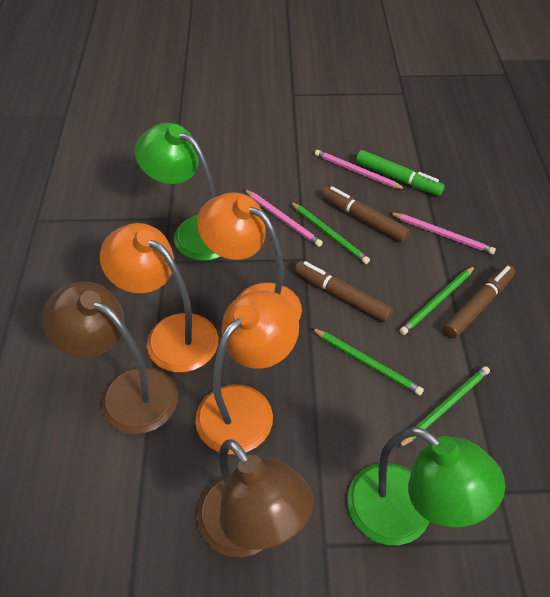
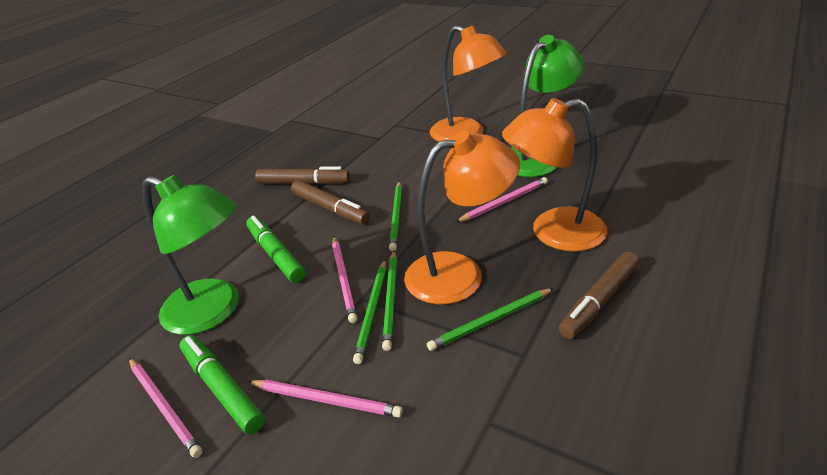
brown lamp: 2 -> 0
green marker: 1 -> 2
pink pencil: 3 -> 4

